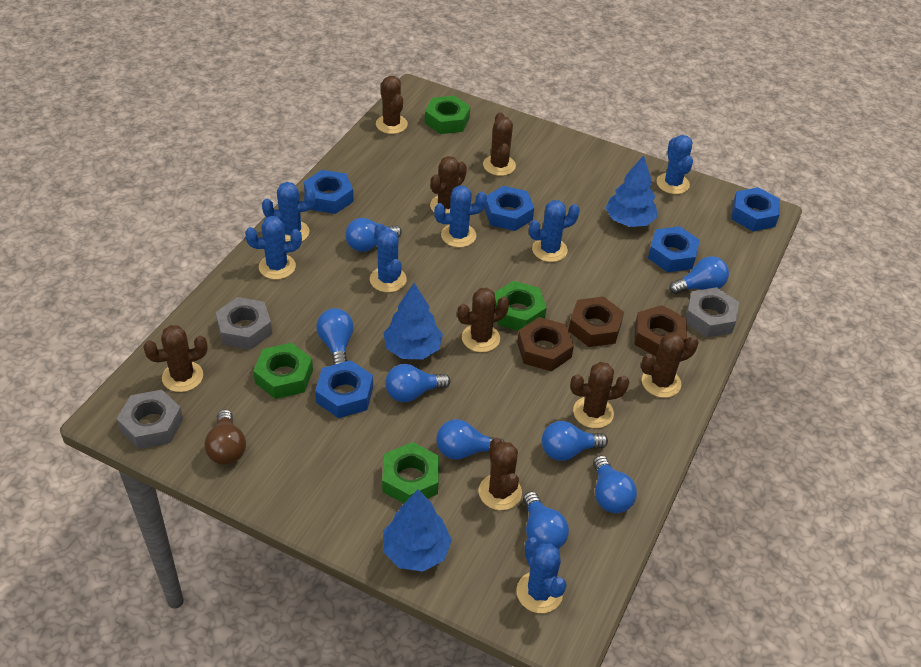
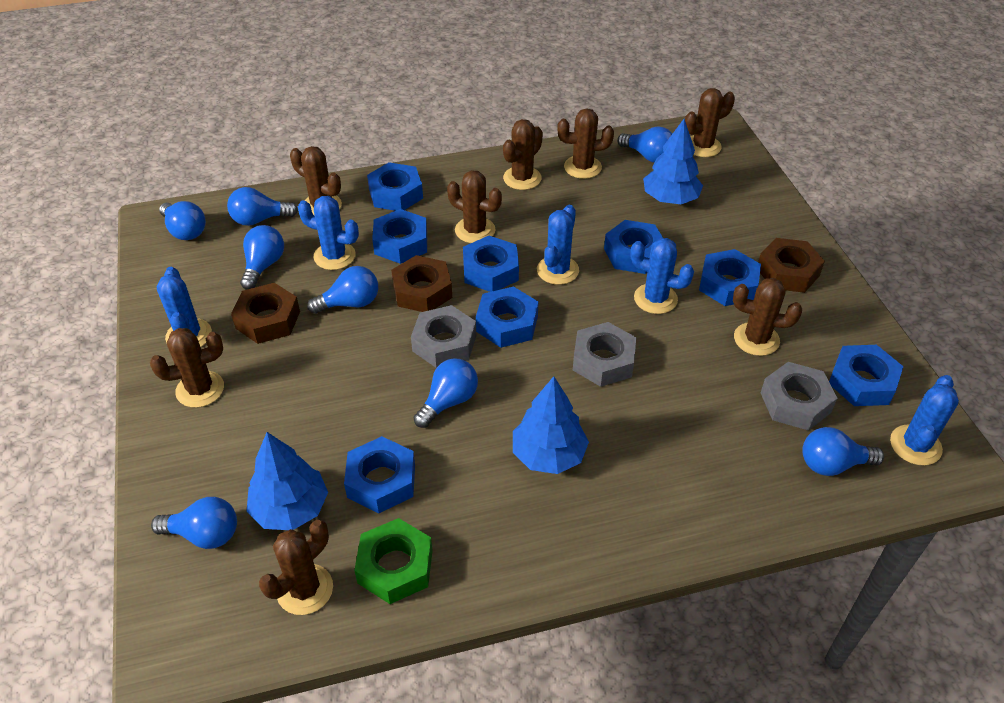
blue cactus: 7 -> 5
blue nut: 5 -> 8
brown light bulb: 1 -> 0
green nut: 4 -> 1

